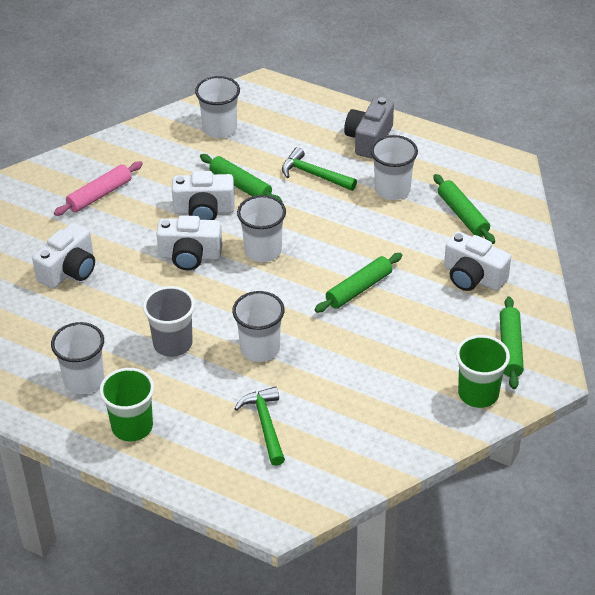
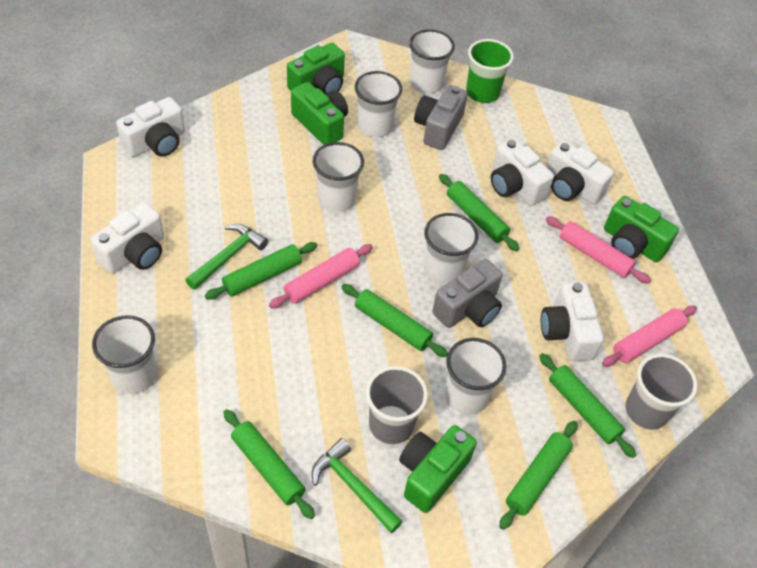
green camera: 0 -> 4
green cup: 2 -> 1
green rolling pin: 4 -> 6
grey camera: 1 -> 2
grey cup: 1 -> 2
pink rolling pin: 1 -> 3
white camera: 4 -> 5
white cup: 5 -> 6

